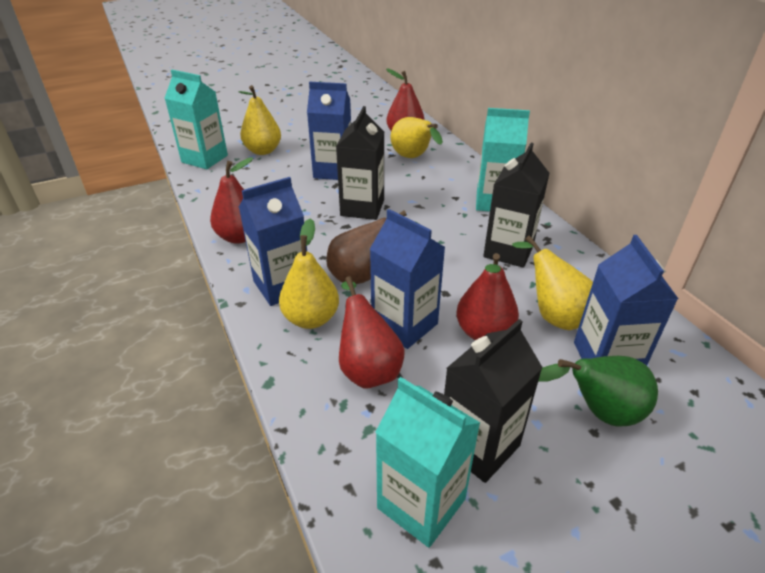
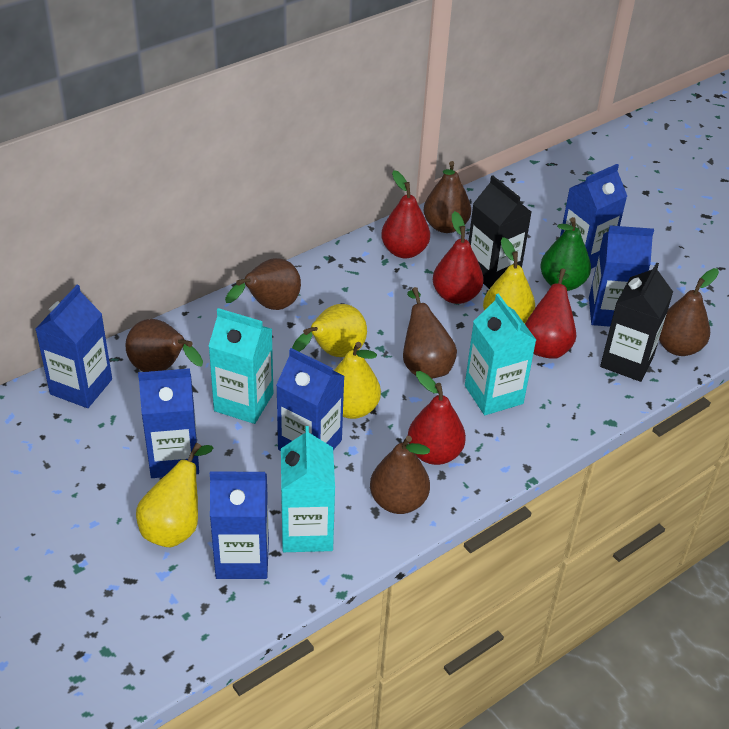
black carton: 3 -> 2
blue carton: 4 -> 6
brown pear: 1 -> 6

